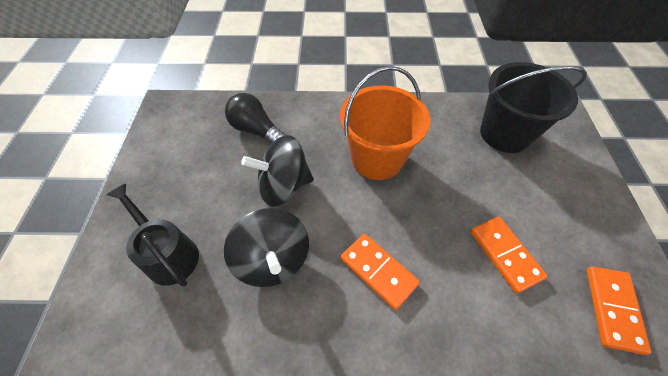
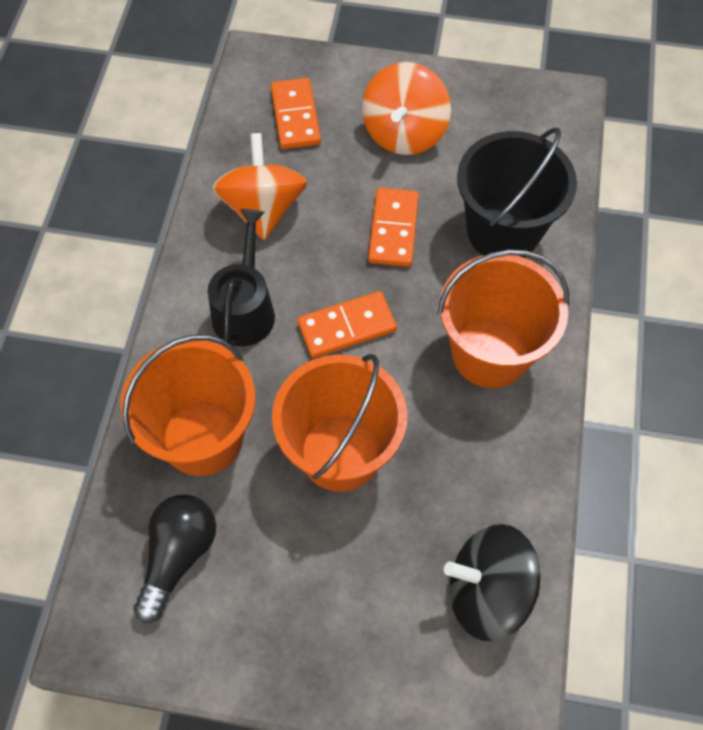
black spinning top: 2 -> 1
orange bucket: 1 -> 3
orange spinning top: 0 -> 2

